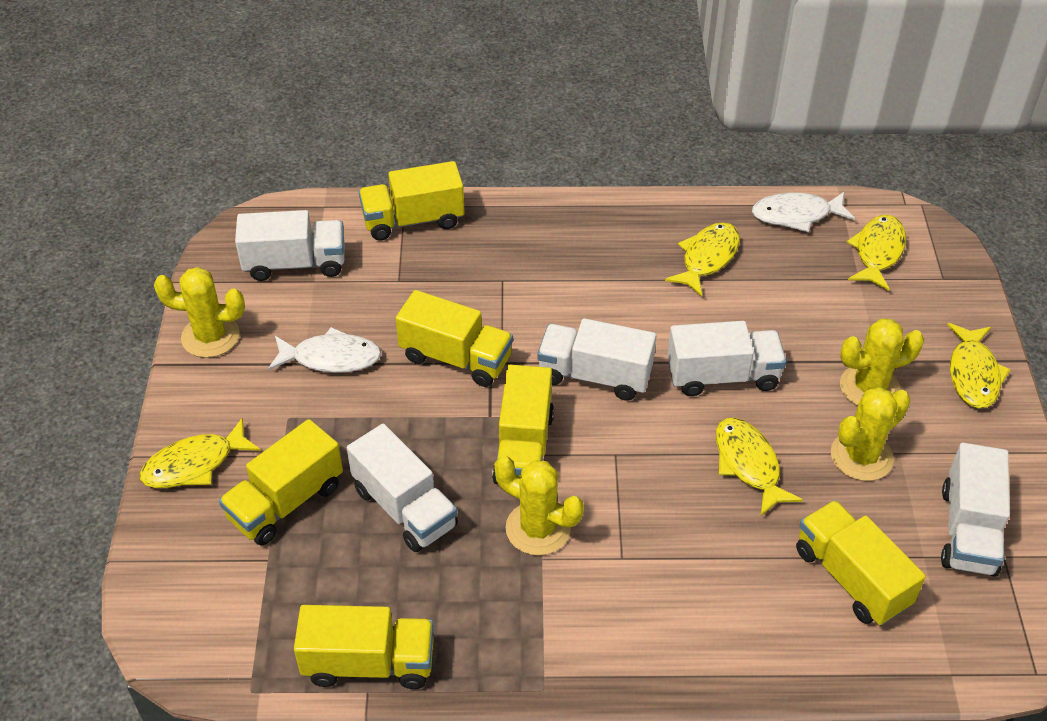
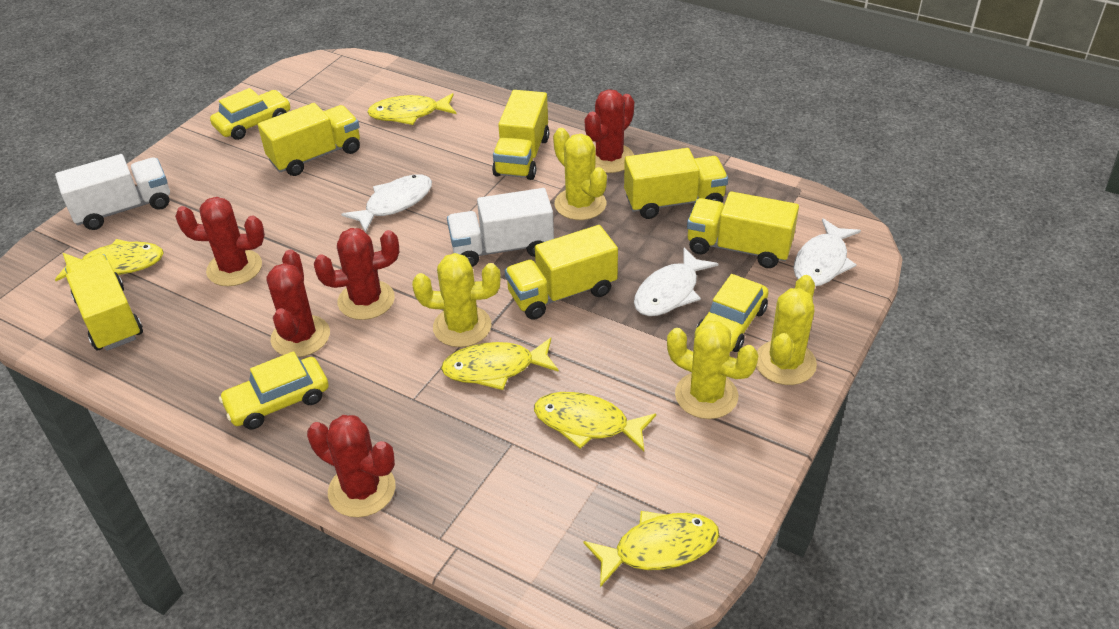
red cactus: 0 -> 5
white fish: 2 -> 3
white truck: 5 -> 2
yellow car: 0 -> 3

